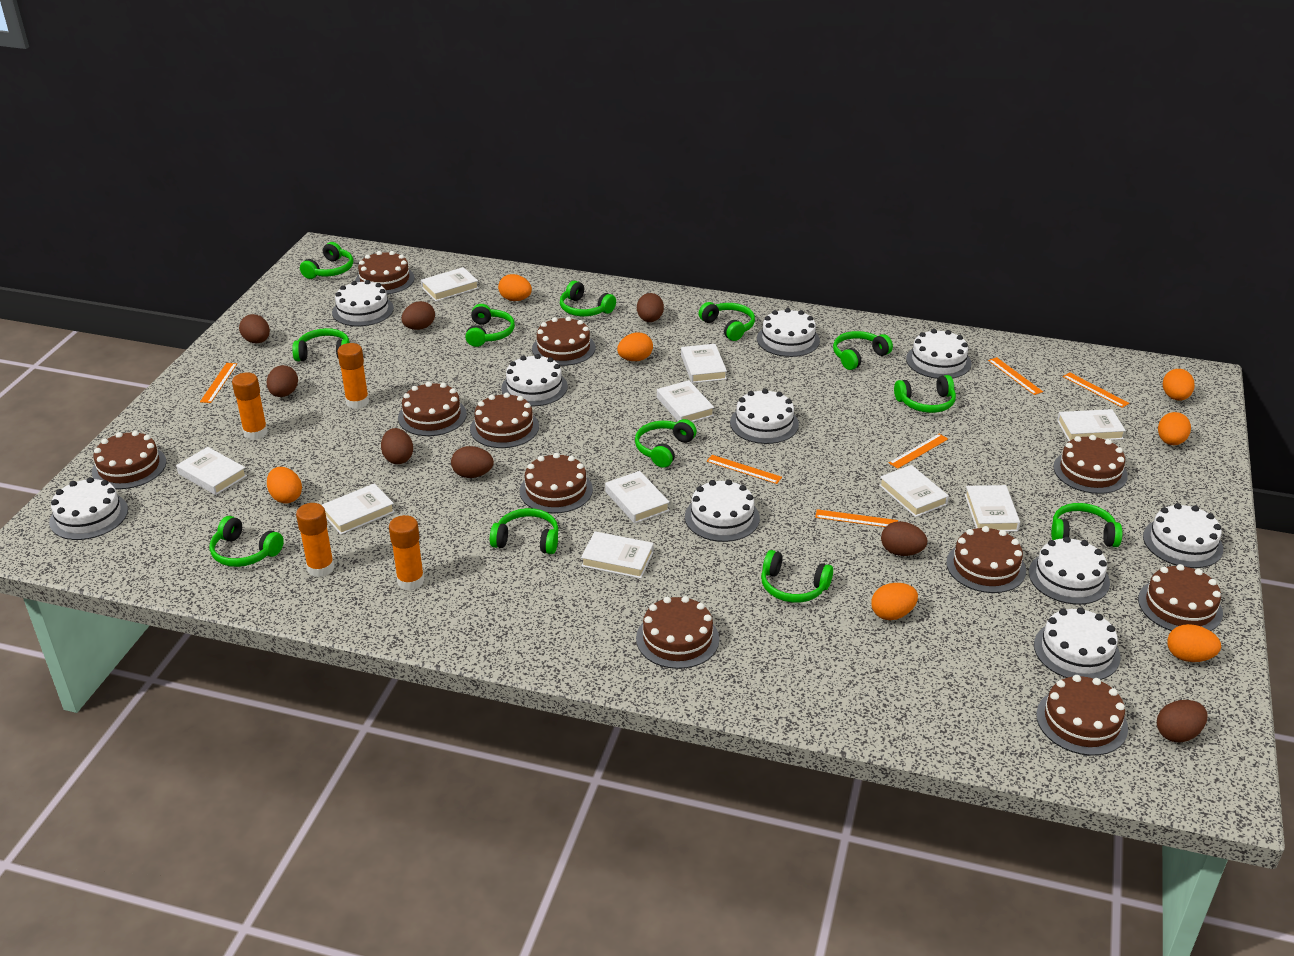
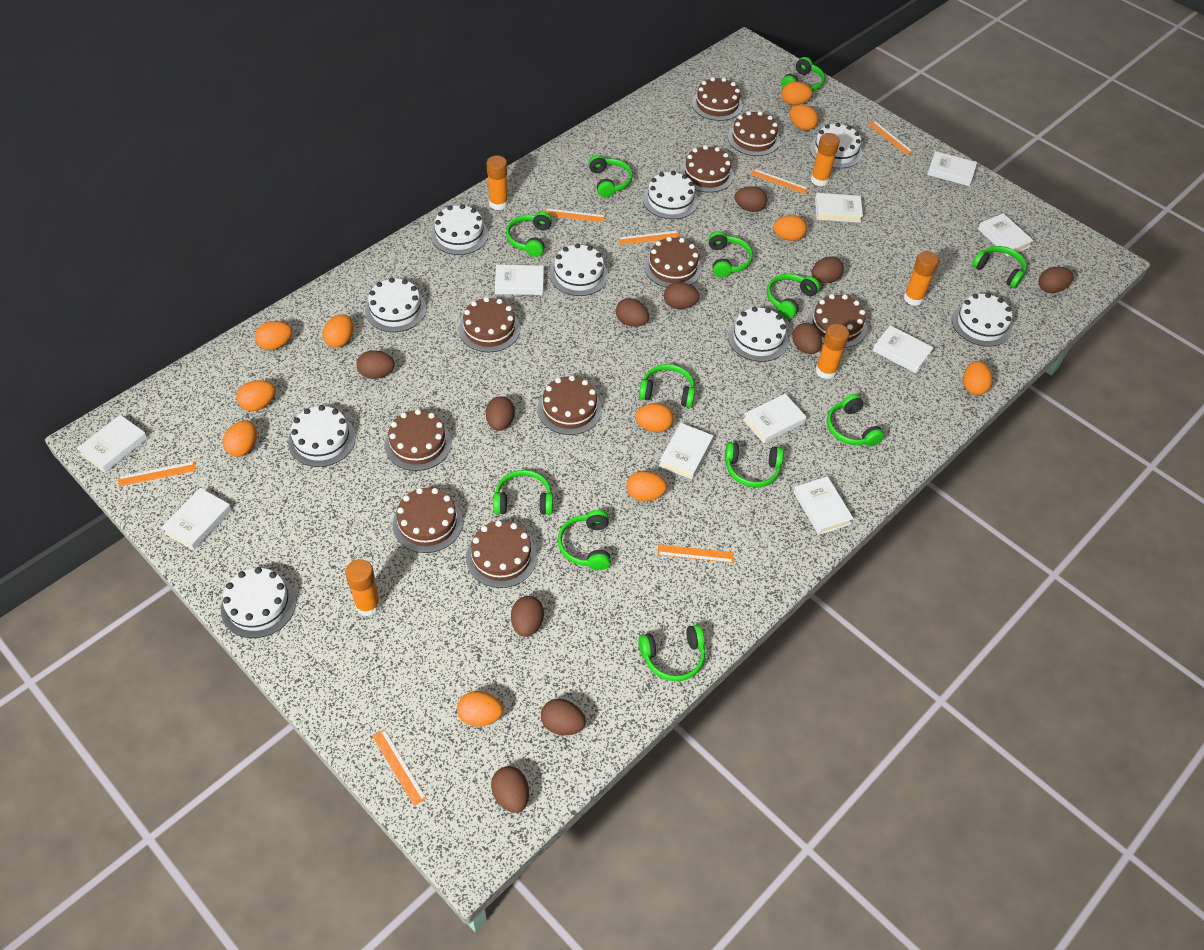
brown cake: 11 -> 10
brown egg: 8 -> 11
orange egg: 7 -> 11
orange glue stick: 4 -> 5
orange ruler: 6 -> 7
white cake: 10 -> 9

